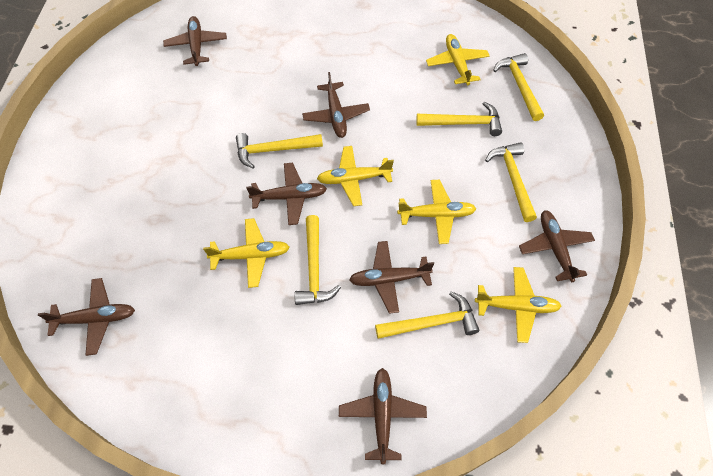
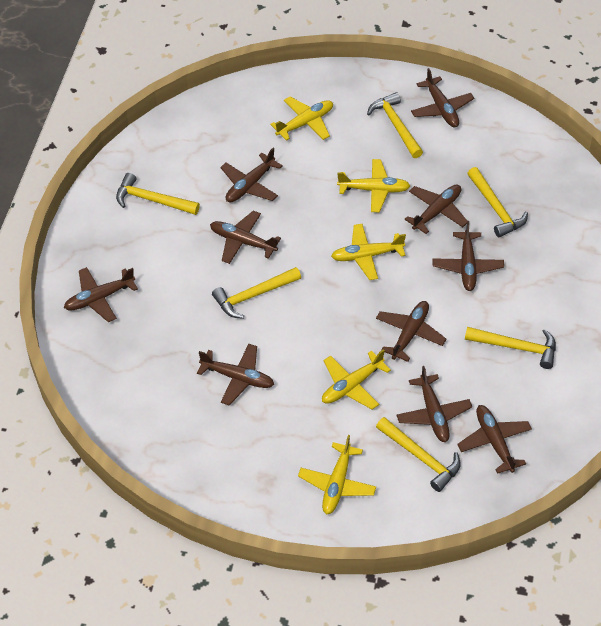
brown plane: 7 -> 10

